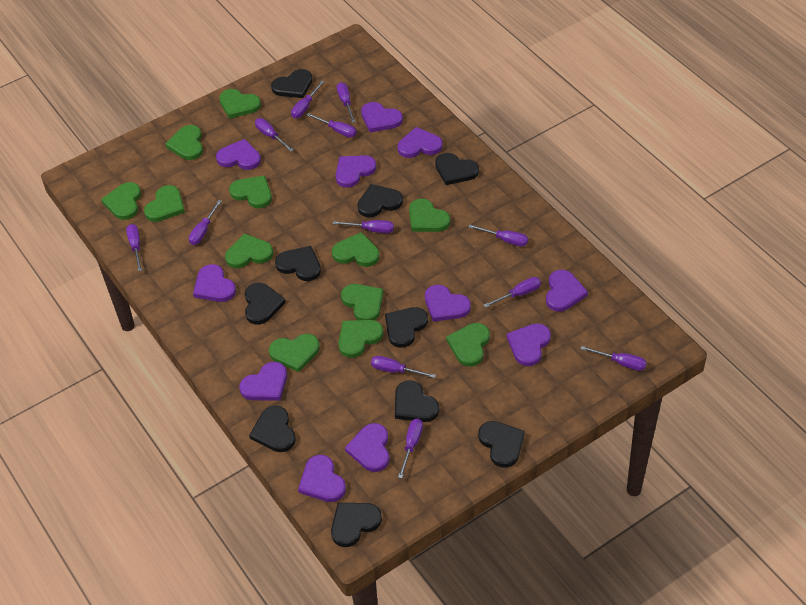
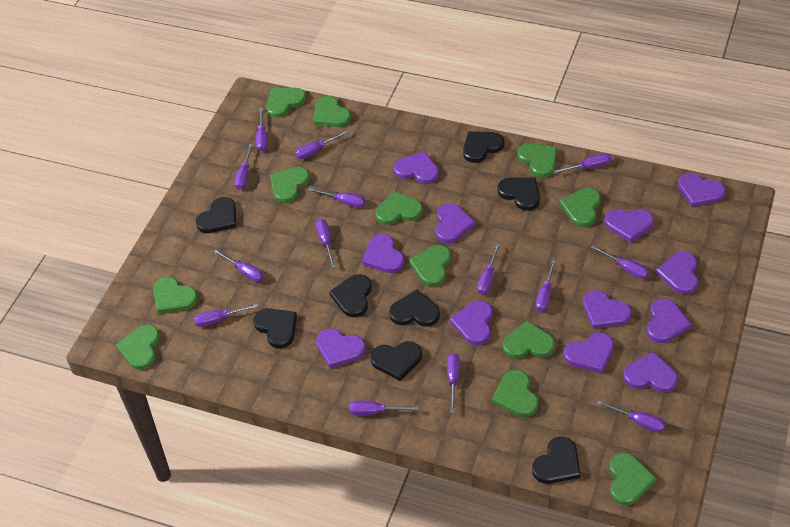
black heart: 10 -> 8
purple heart: 11 -> 12
purple screwdriver: 12 -> 14

